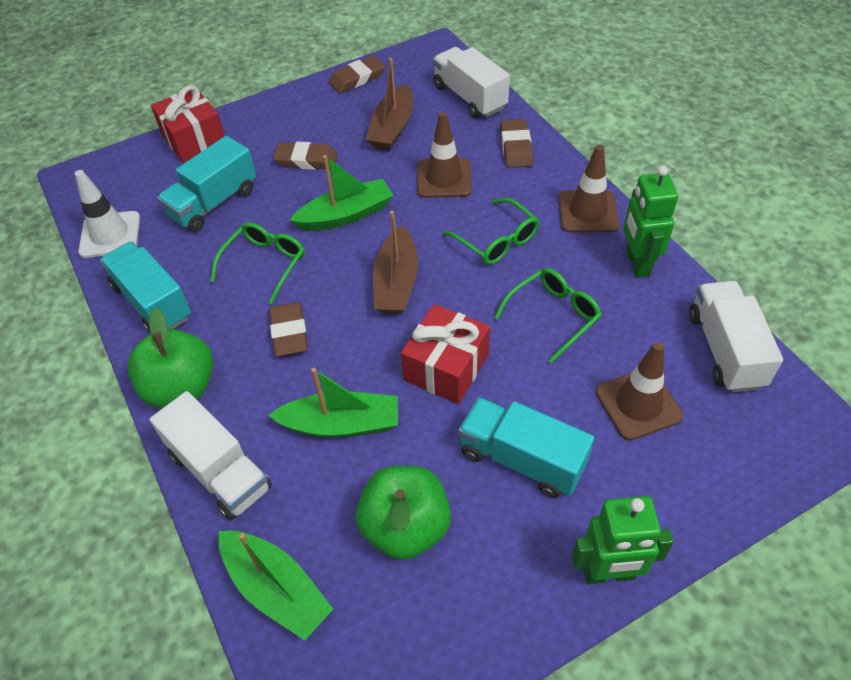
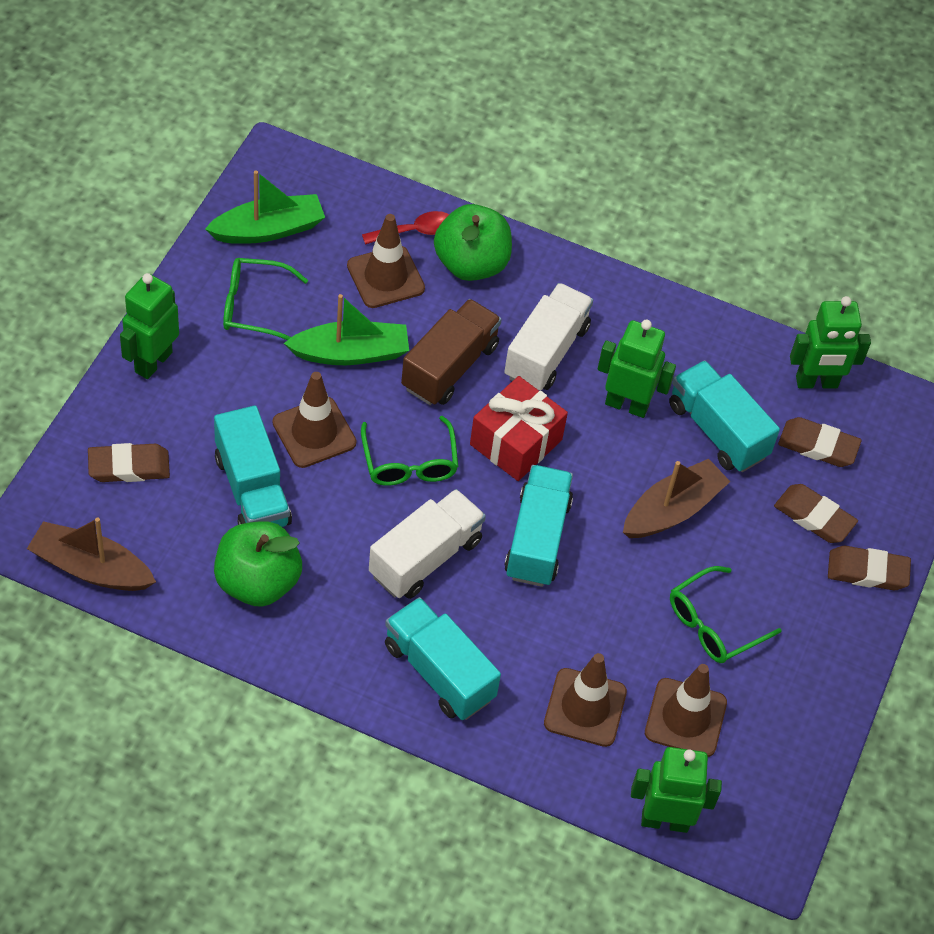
brown traffic cone: 3 -> 4
brown truck: 0 -> 1
green boat: 3 -> 2
green robot: 2 -> 4
red gift: 2 -> 1
red spoon: 0 -> 1
turquoise truck: 3 -> 4
white traffic cone: 1 -> 0
white truck: 3 -> 2

